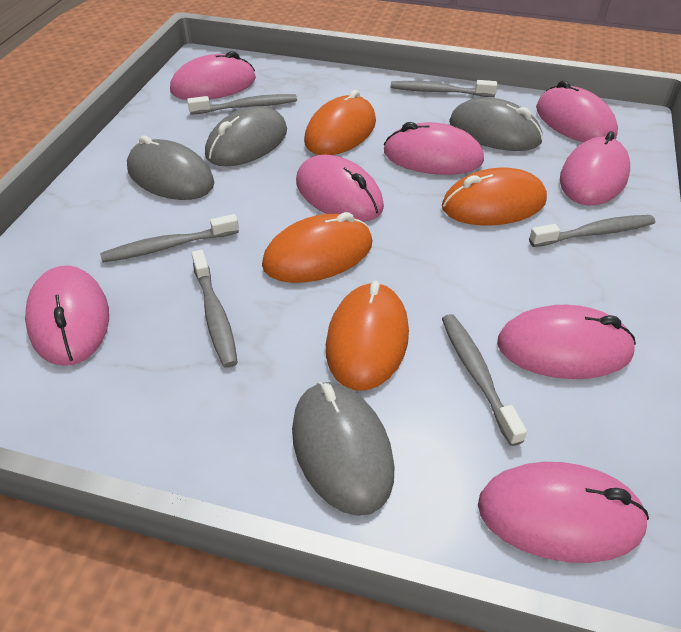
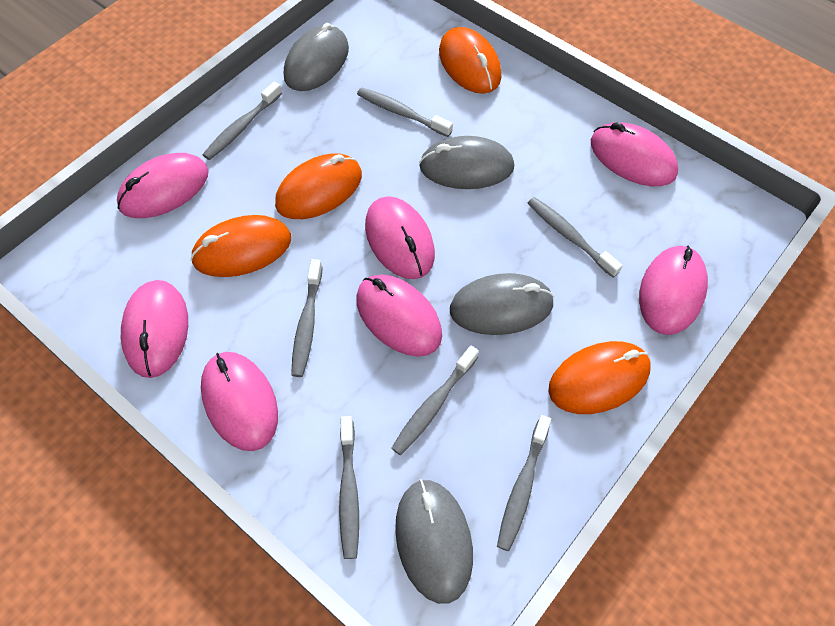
grey toothbrush: 6 -> 7
pink mouse: 8 -> 7

